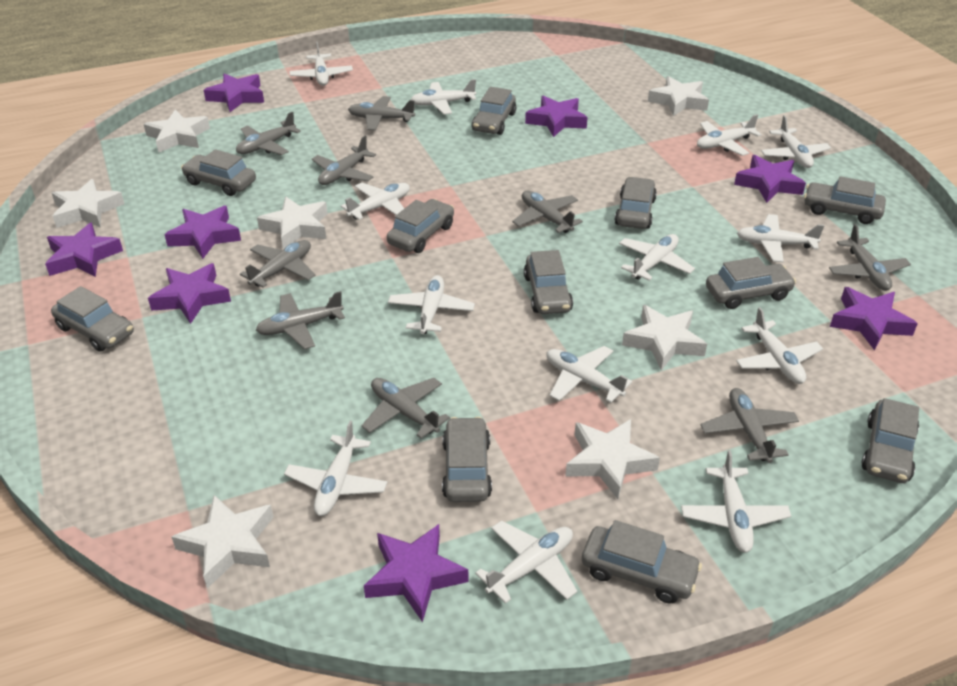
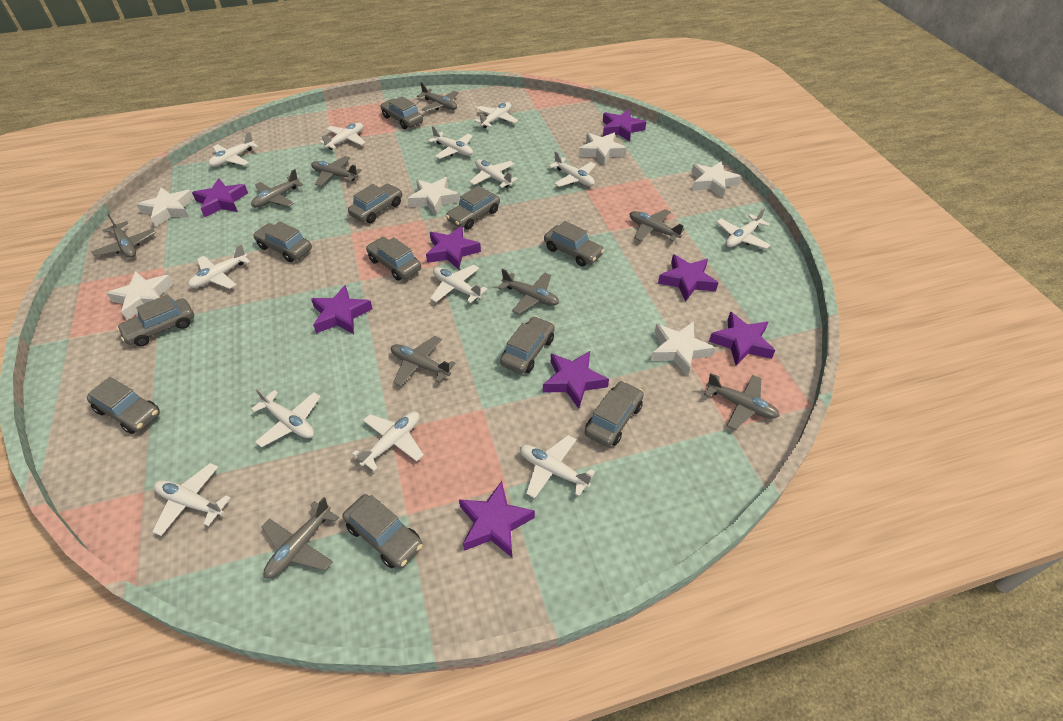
white star: 7 -> 6

